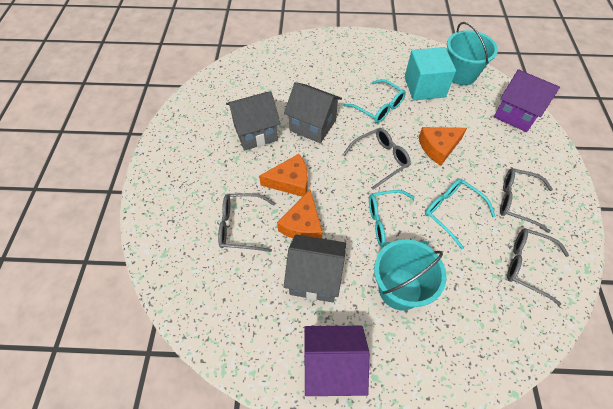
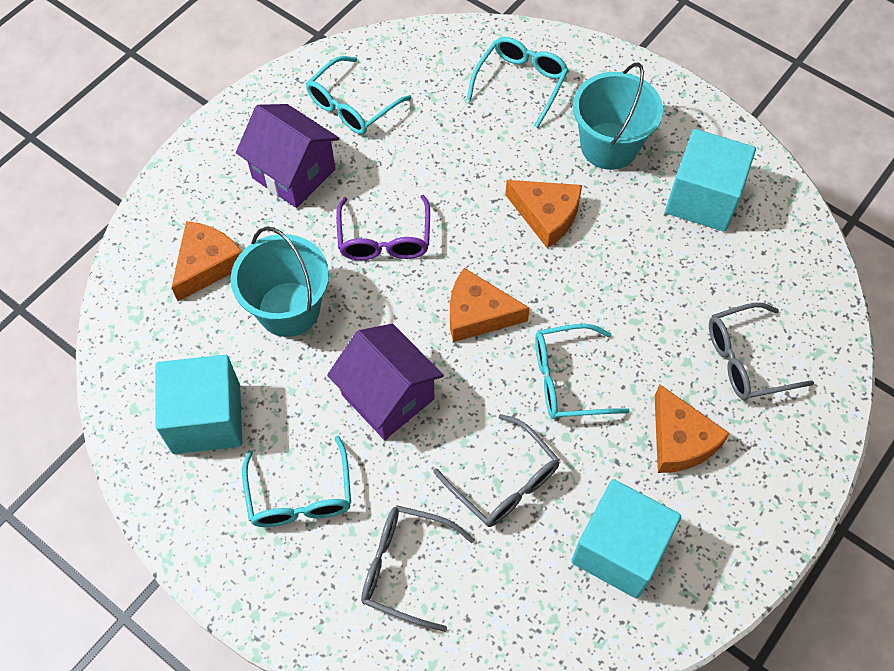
grey glasses: 4 -> 3
grey house: 3 -> 0
orange cheese: 3 -> 4
purple glasses: 0 -> 1
turquoise cube: 1 -> 3
turquoise glasses: 3 -> 4

